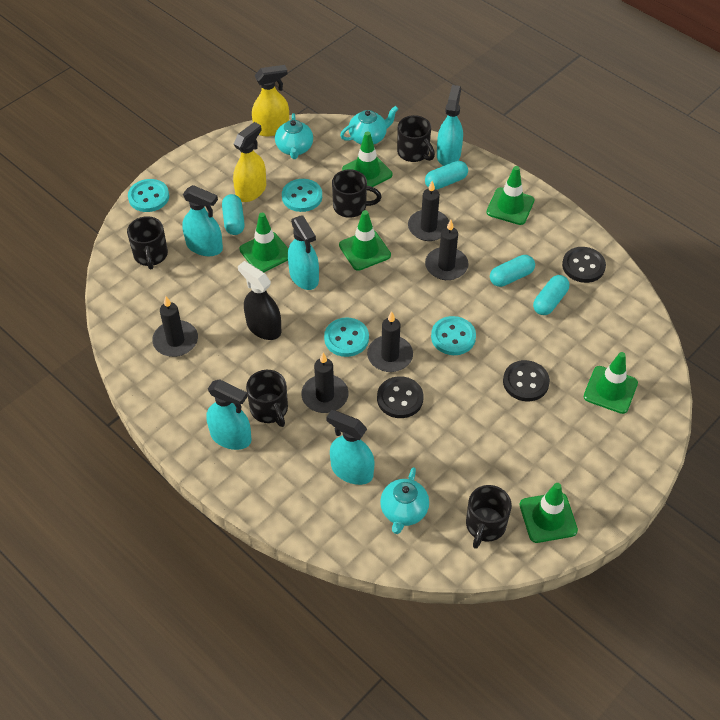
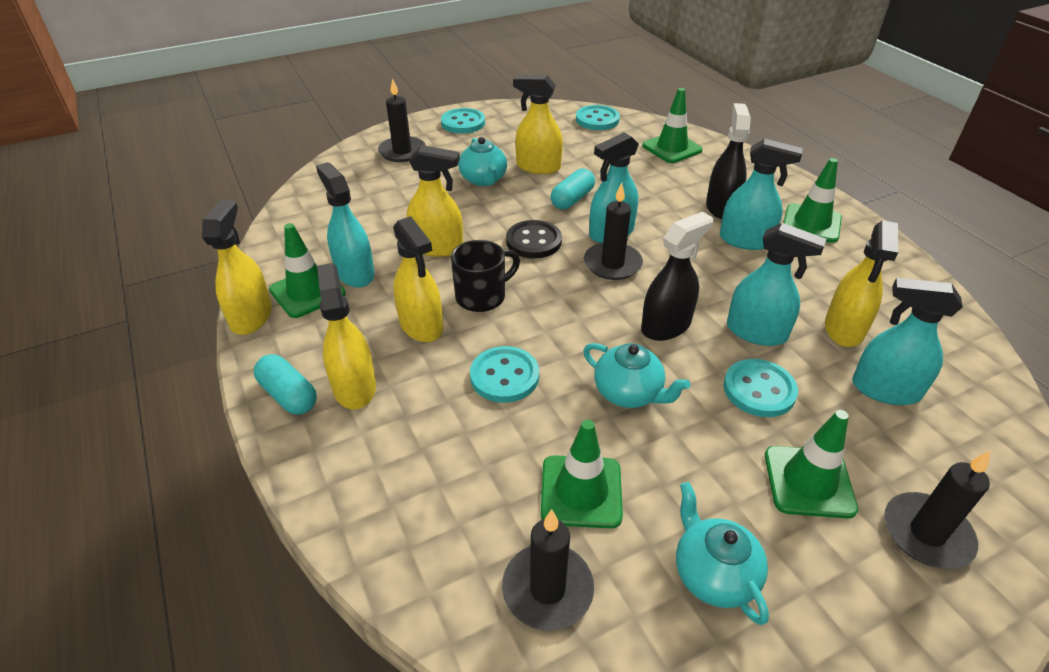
black button: 3 -> 1
black candle: 5 -> 4
black mug: 5 -> 1
black spray bottle: 1 -> 2
green traffic cone: 6 -> 5
turquoise capsule: 4 -> 2
yellow spray bottle: 2 -> 6

